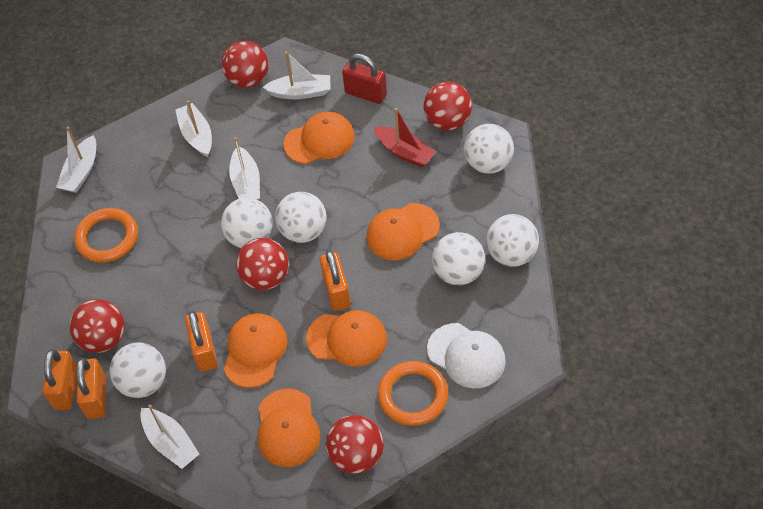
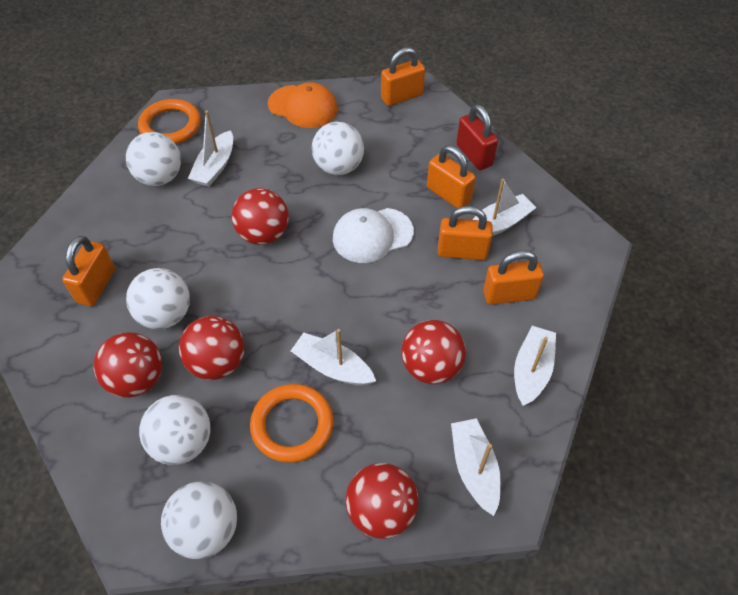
orange cap: 5 -> 1
orange padlock: 4 -> 5
red boat: 1 -> 0
white ball: 6 -> 5

